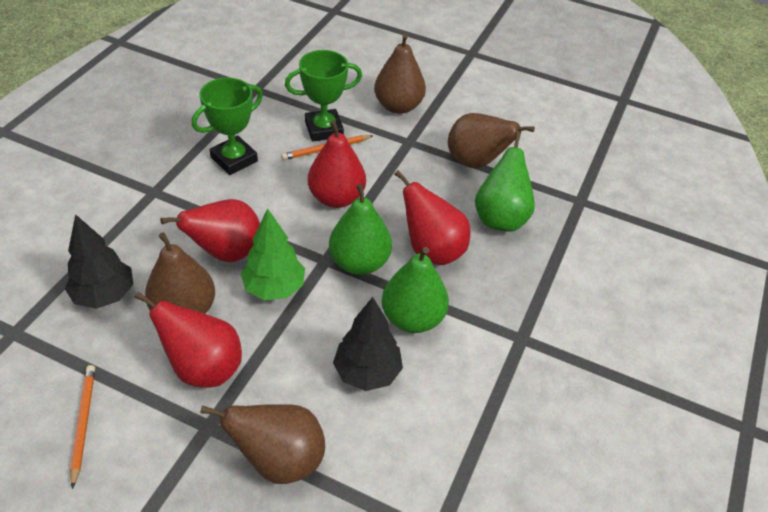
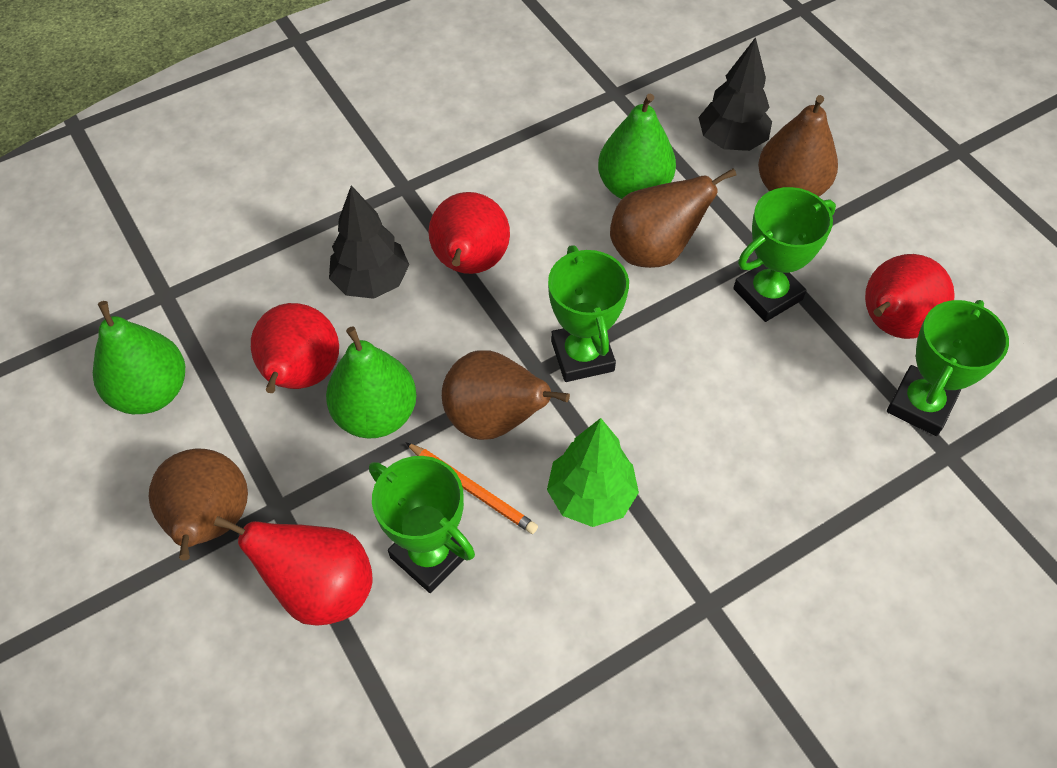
green trophy: 2 -> 4
orange pencil: 2 -> 1

